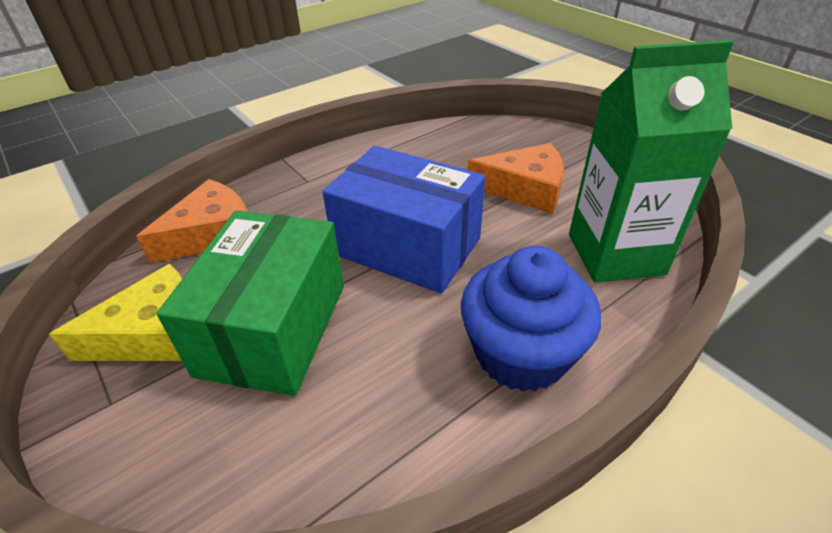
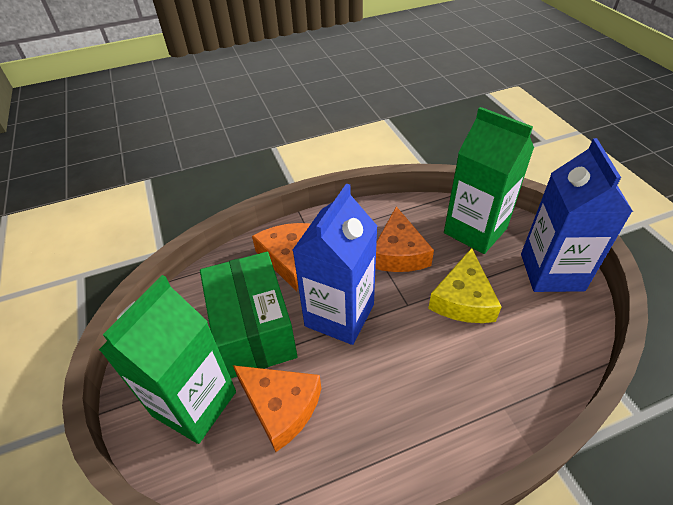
blue box: 1 -> 0
blue carton: 0 -> 2
blue cupcake: 1 -> 0
green carton: 1 -> 2
orange cheese: 2 -> 3

